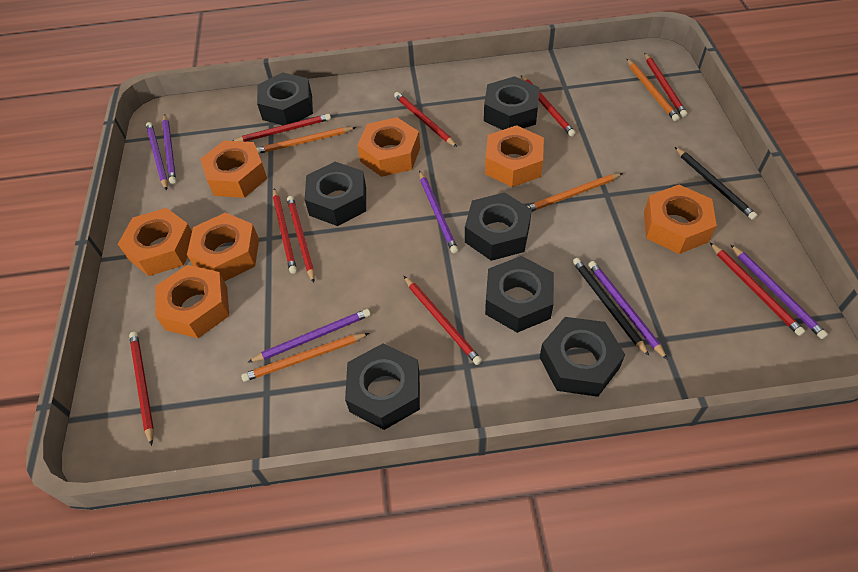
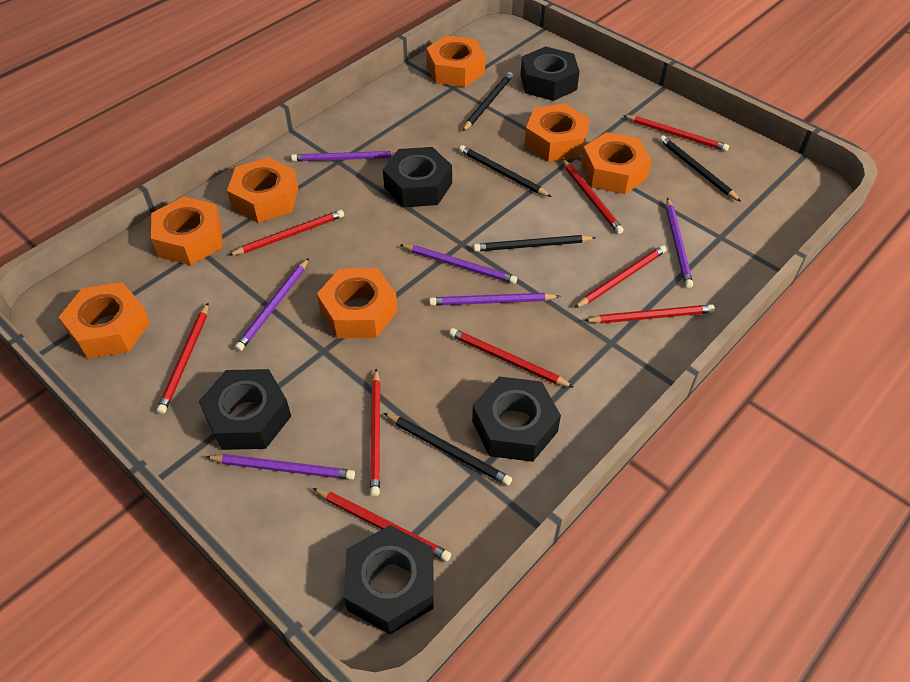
black nut: 7 -> 5
black pencil: 2 -> 5
orange pencil: 4 -> 0

